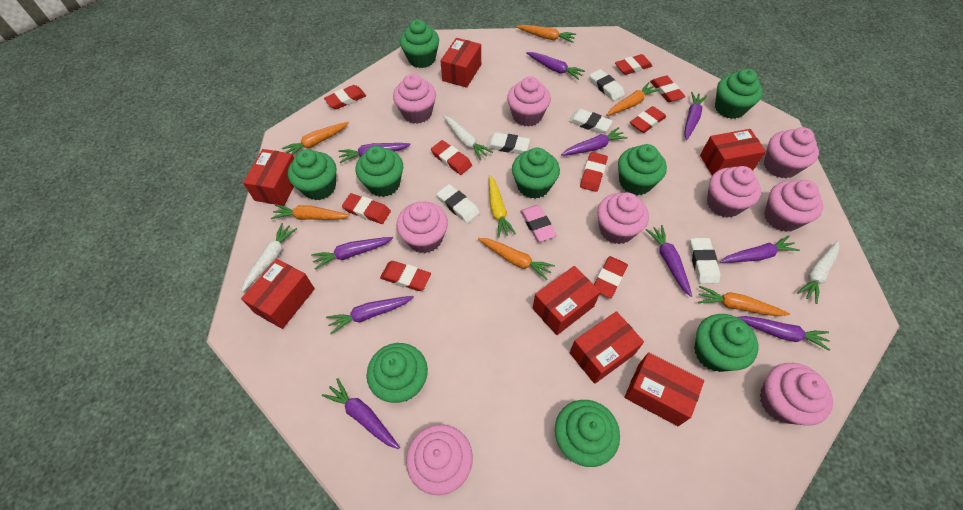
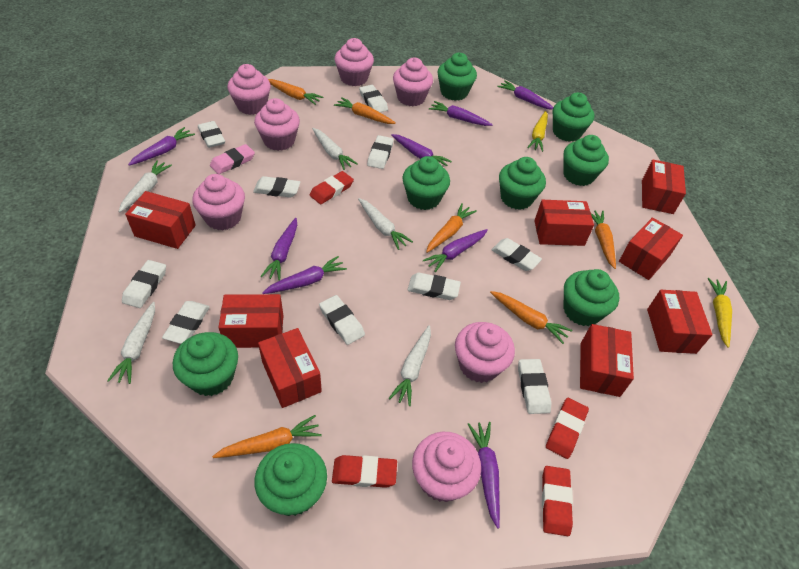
green cupcake: 9 -> 8
pink cupcake: 9 -> 7
purple carrot: 10 -> 8
red box: 7 -> 8
red eraser: 9 -> 4
white carrot: 3 -> 5
white eraser: 5 -> 10
yellow carrot: 1 -> 2

